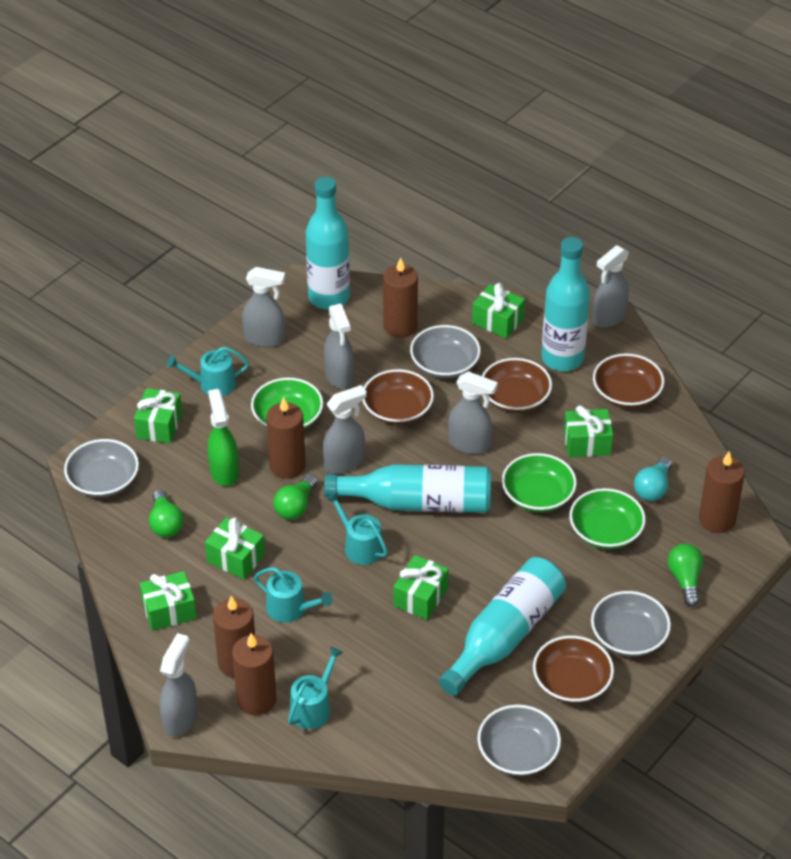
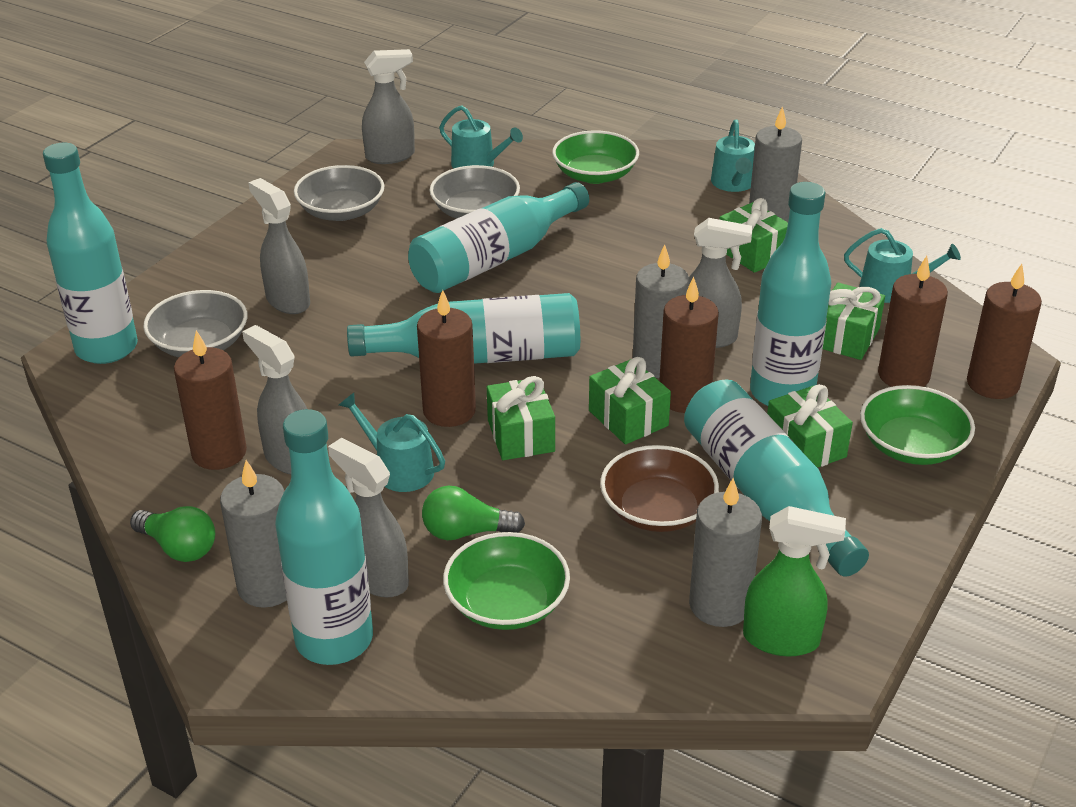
brown bowl: 4 -> 1
green gift: 6 -> 5
green light bulb: 3 -> 2
grey bowl: 4 -> 3
grey candle: 0 -> 4
grey spray bottle: 6 -> 5
turquoise bottle: 4 -> 6
turquoise light bulb: 1 -> 0

